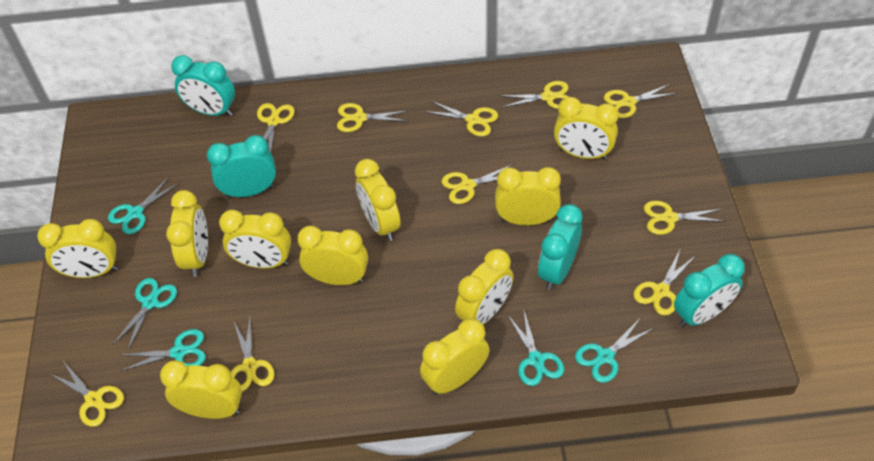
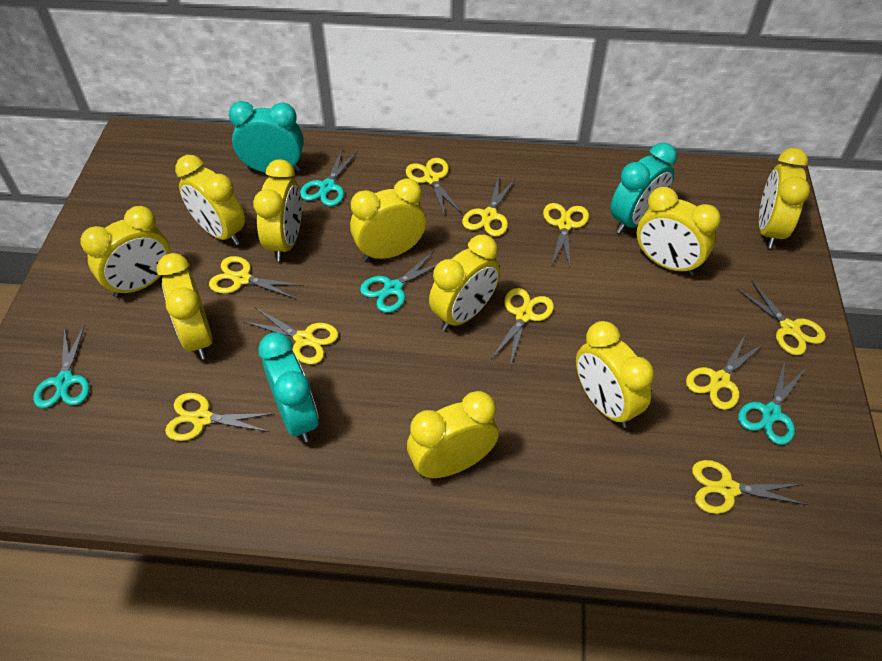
turquoise clock: 4 -> 3
turquoise scissors: 5 -> 4

